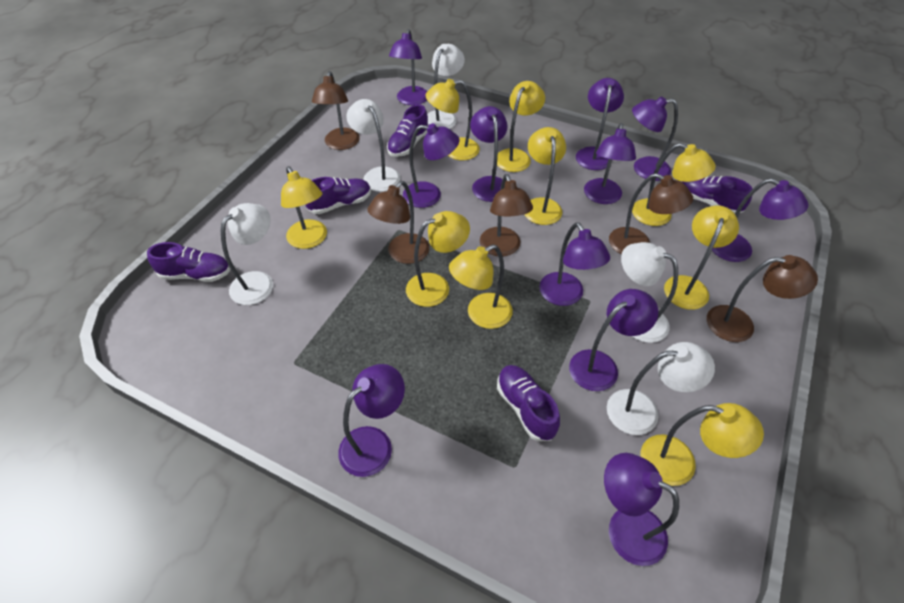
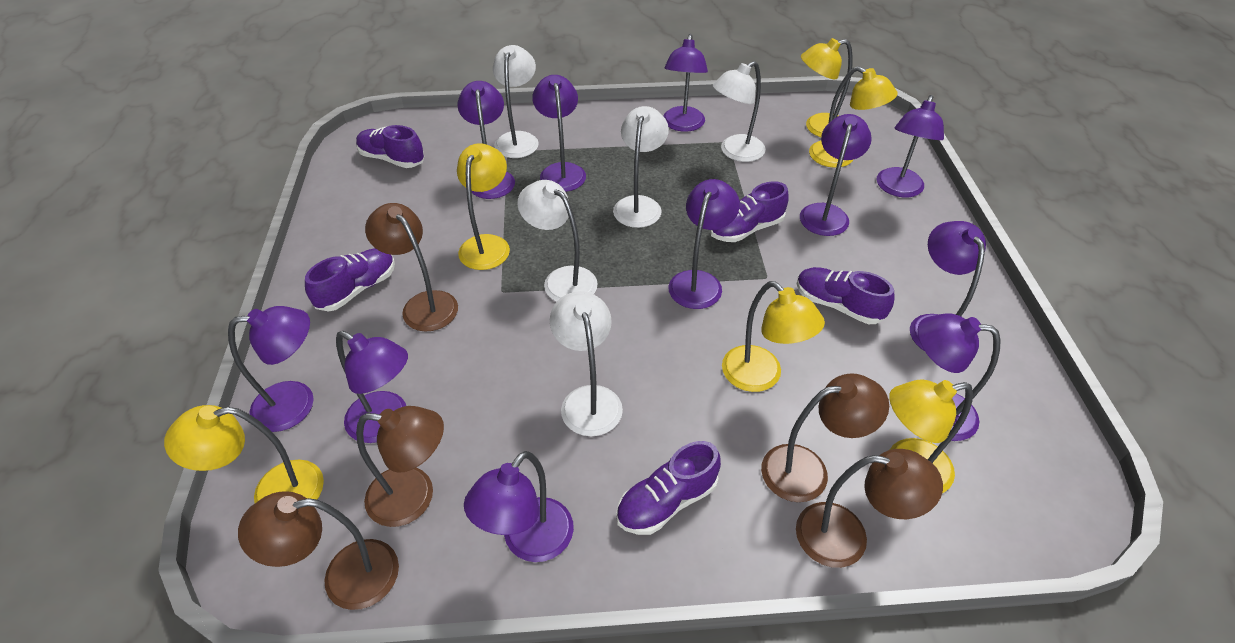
yellow lamp: 9 -> 6

